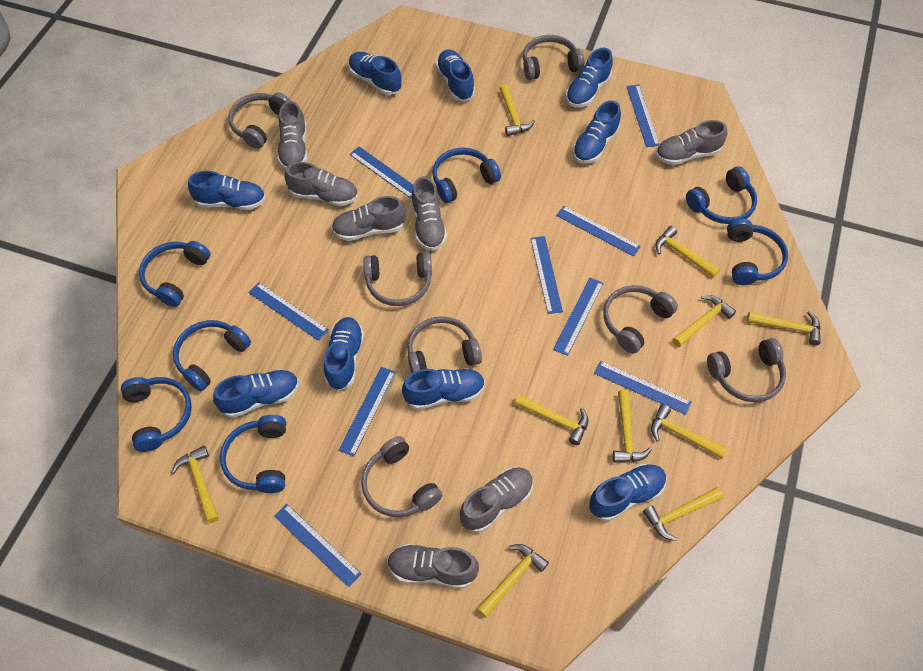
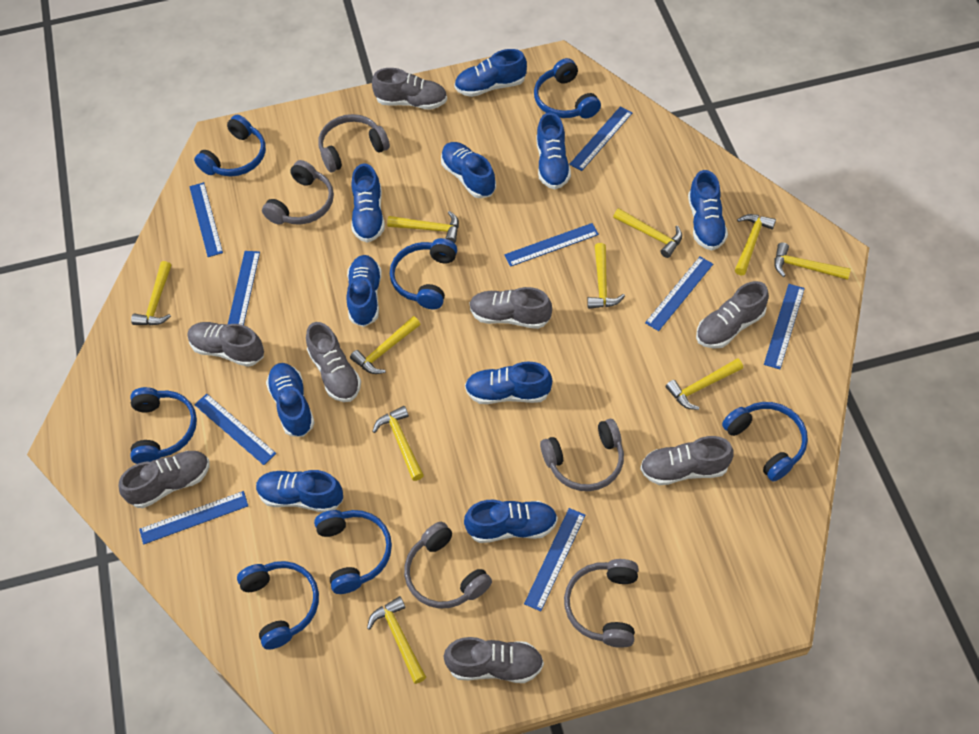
blue shoe: 9 -> 10
grey headphones: 7 -> 5
grey shoe: 7 -> 8

